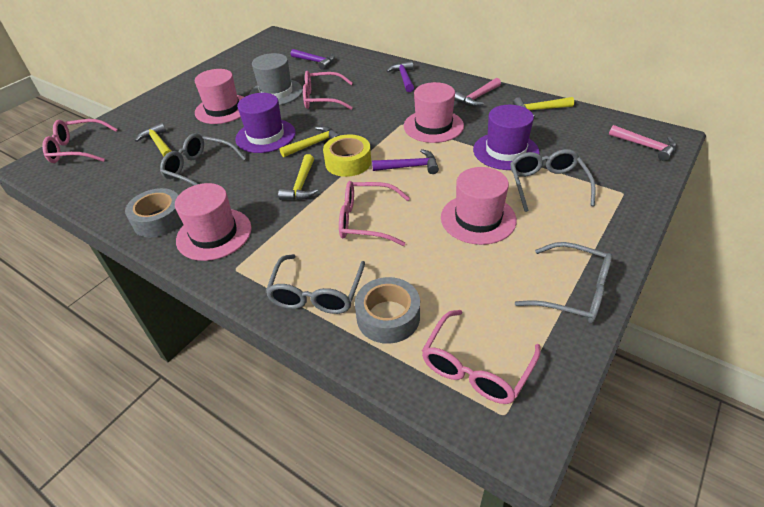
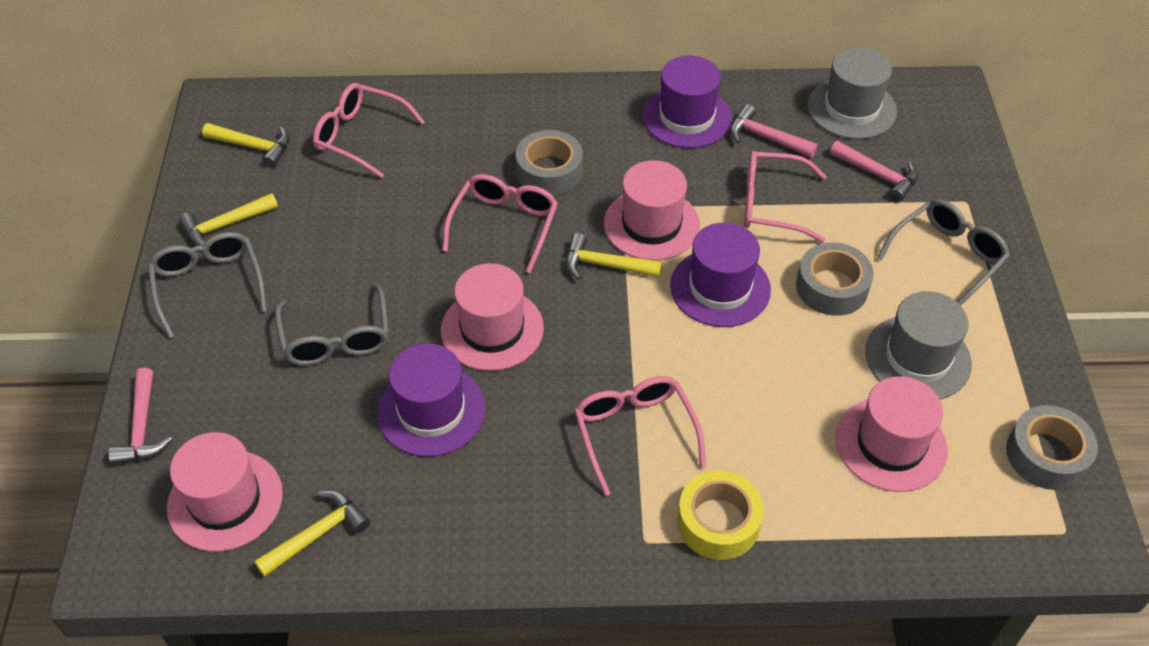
grey glasses: 4 -> 3
grey hat: 1 -> 2
grey tape: 2 -> 3
pink hammer: 2 -> 3
purple hammer: 3 -> 0
purple hat: 2 -> 3

